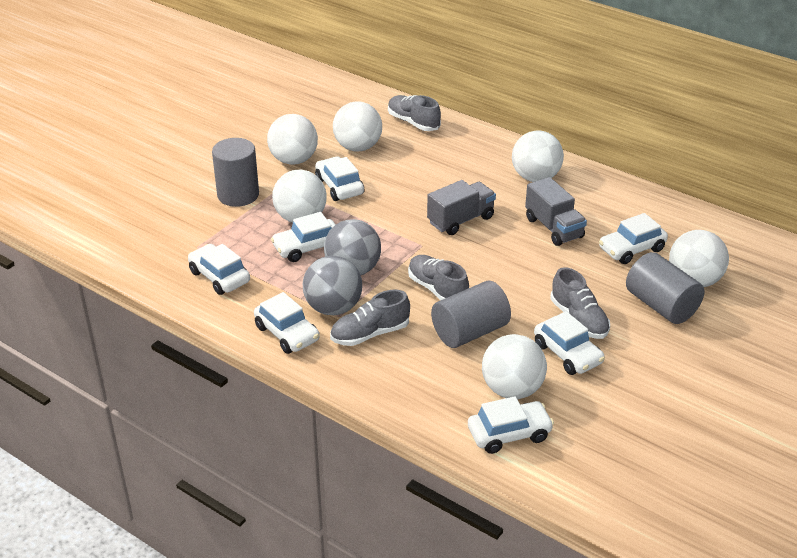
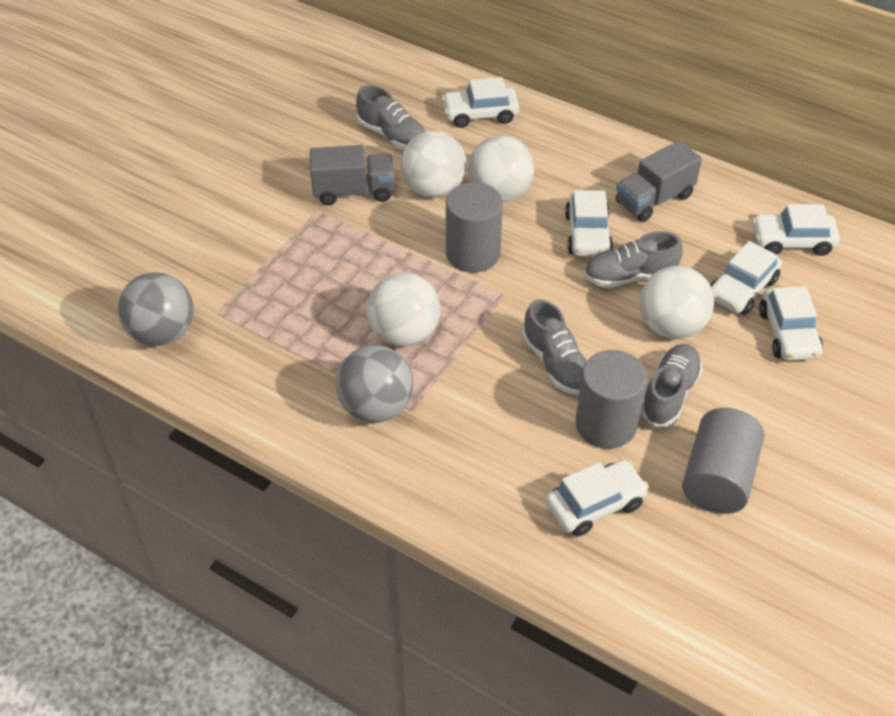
white ball: 6 -> 4
white car: 7 -> 6

